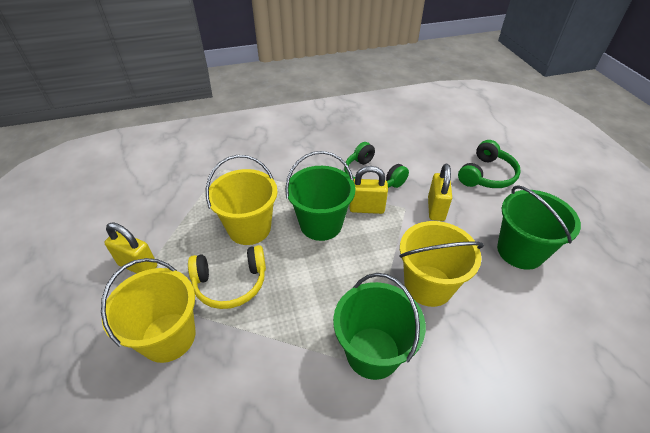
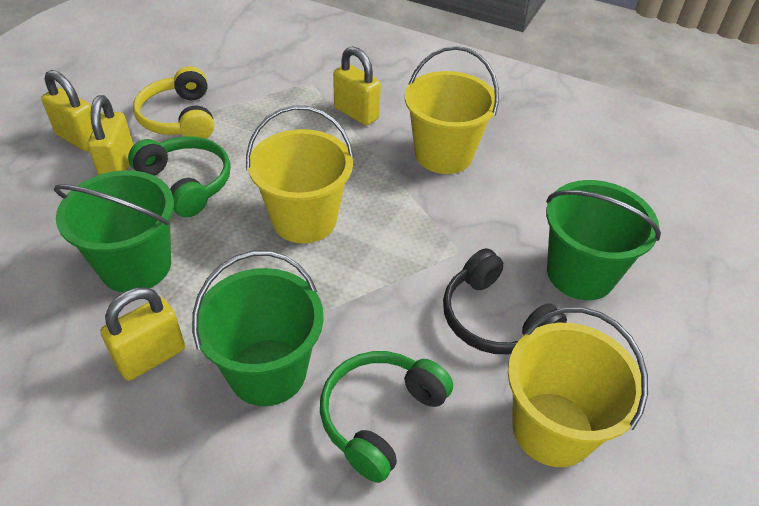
black headphones: 0 -> 1
yellow padlock: 3 -> 4

